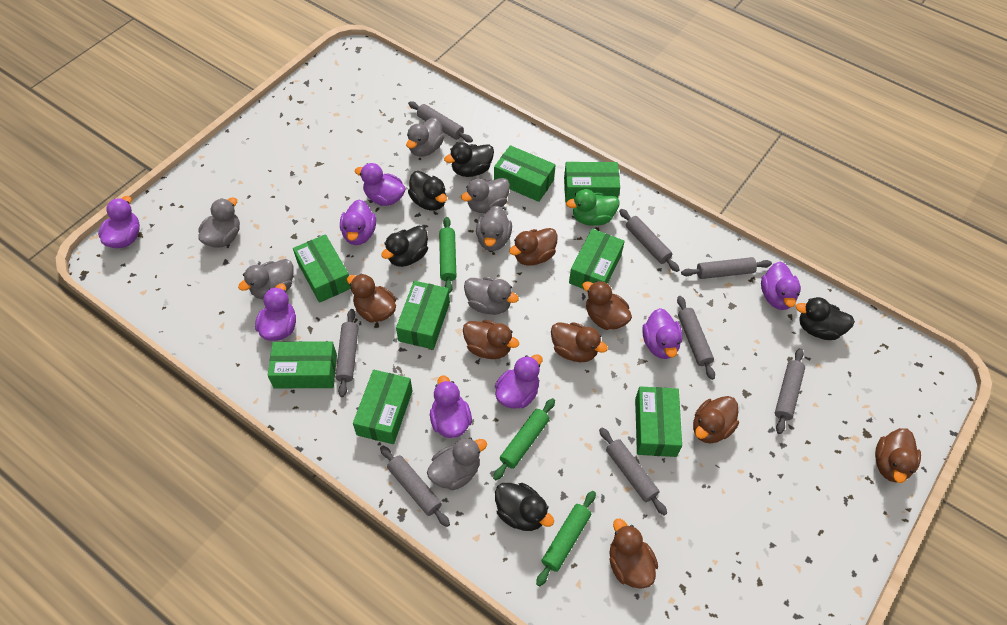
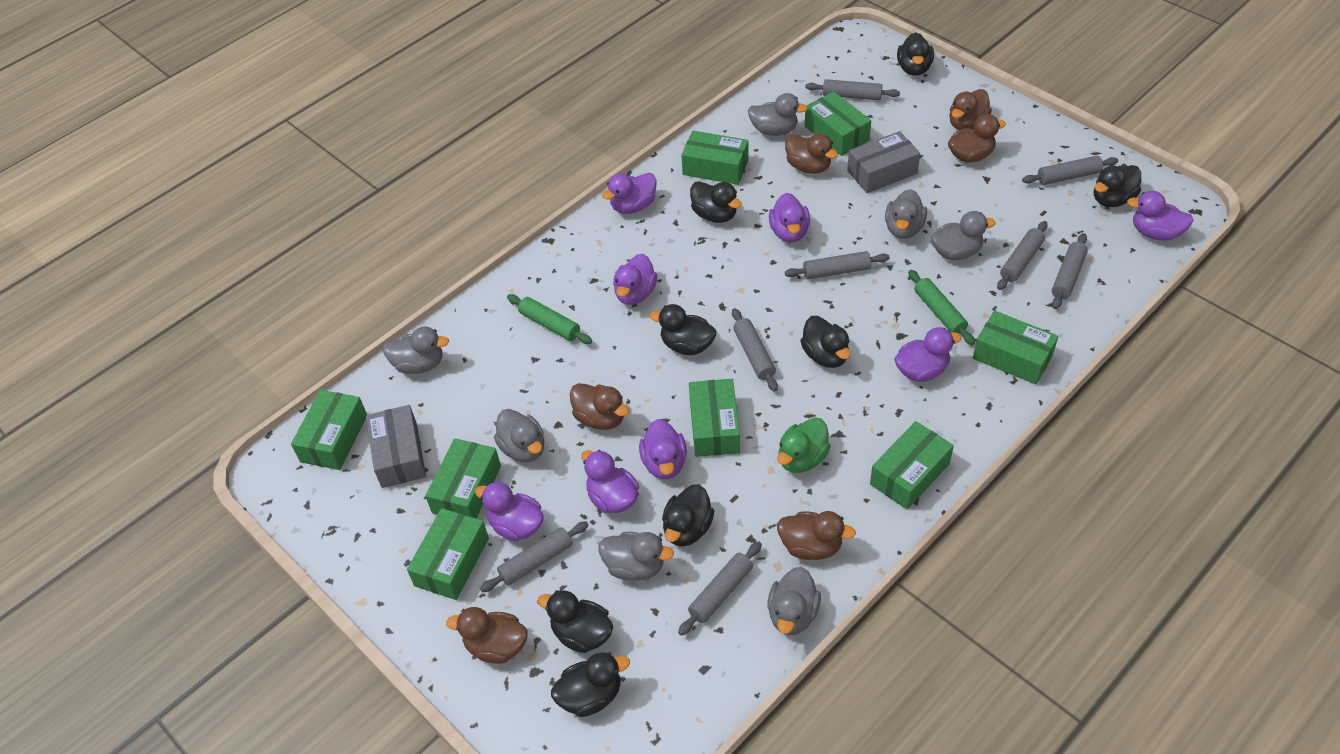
black duck: 5 -> 8
brown duck: 8 -> 6
green rolling pin: 3 -> 2
grey box: 0 -> 2

